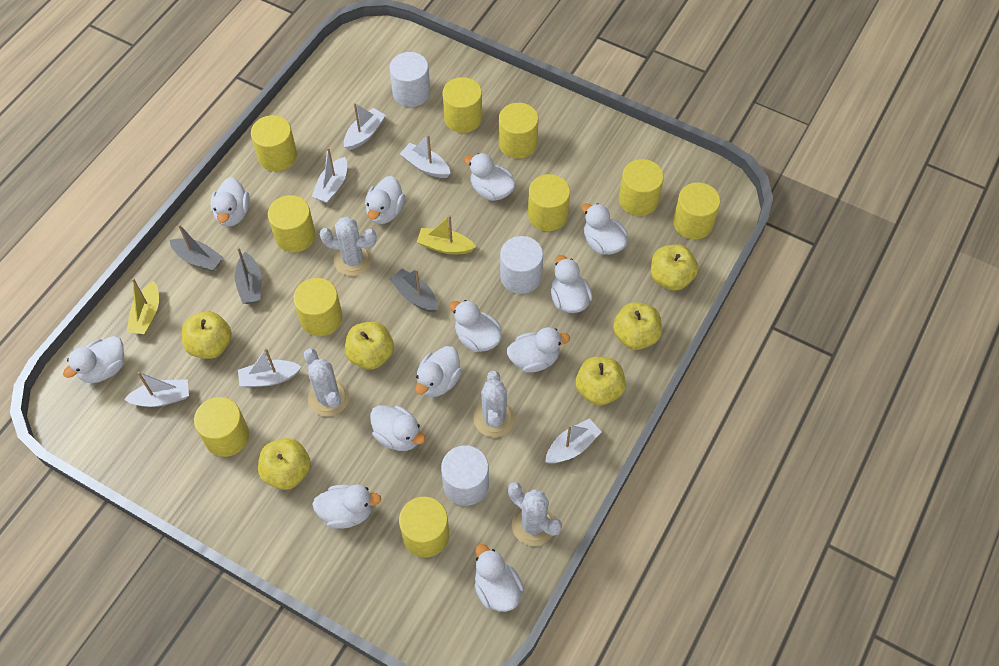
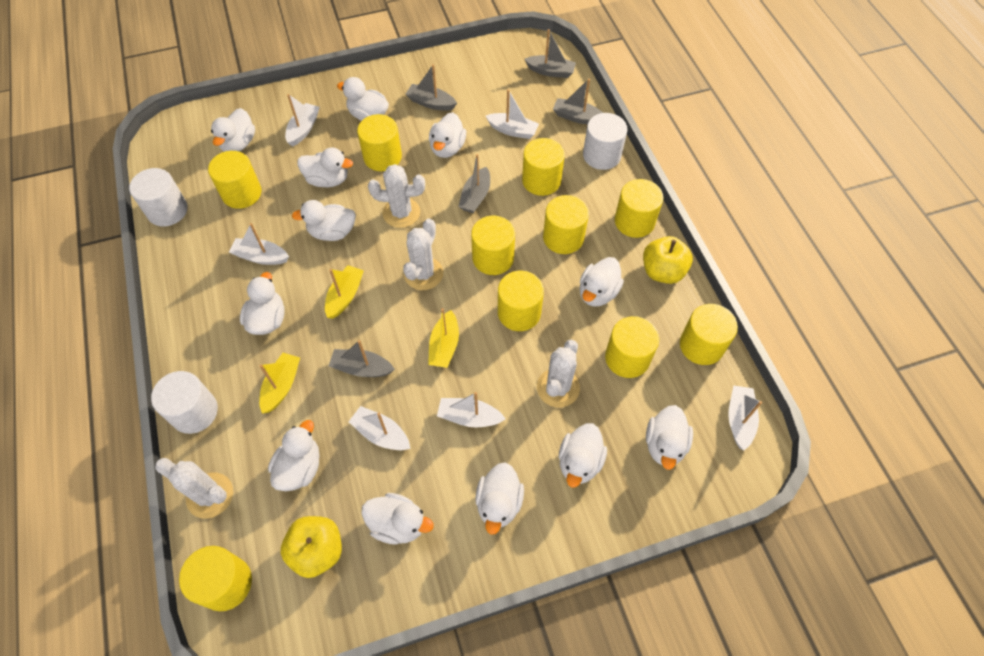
grey boat: 3 -> 5
yellow apple: 6 -> 2
yellow boat: 2 -> 3

